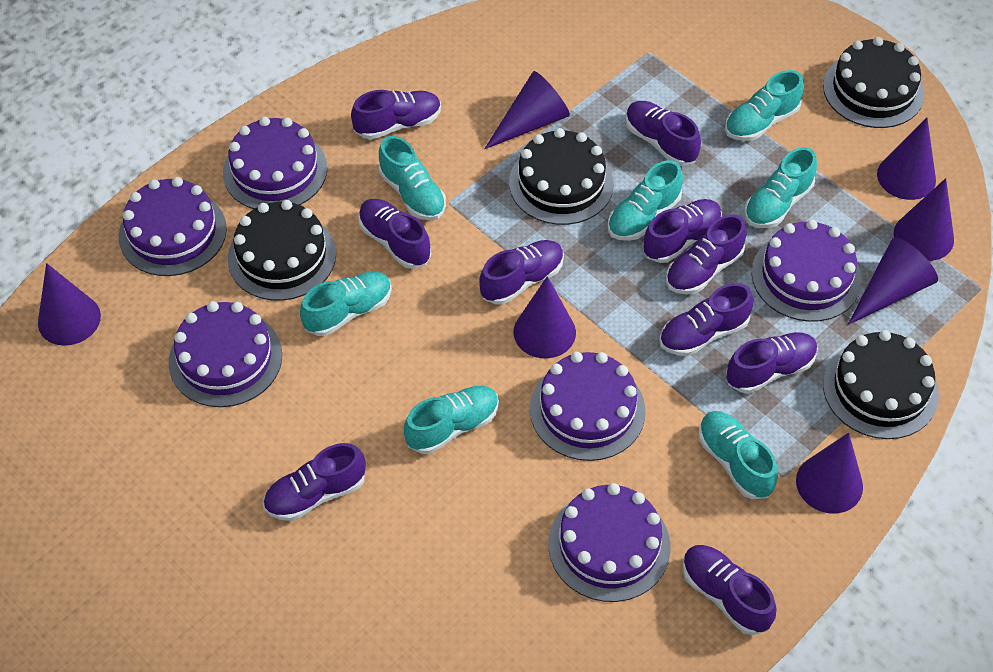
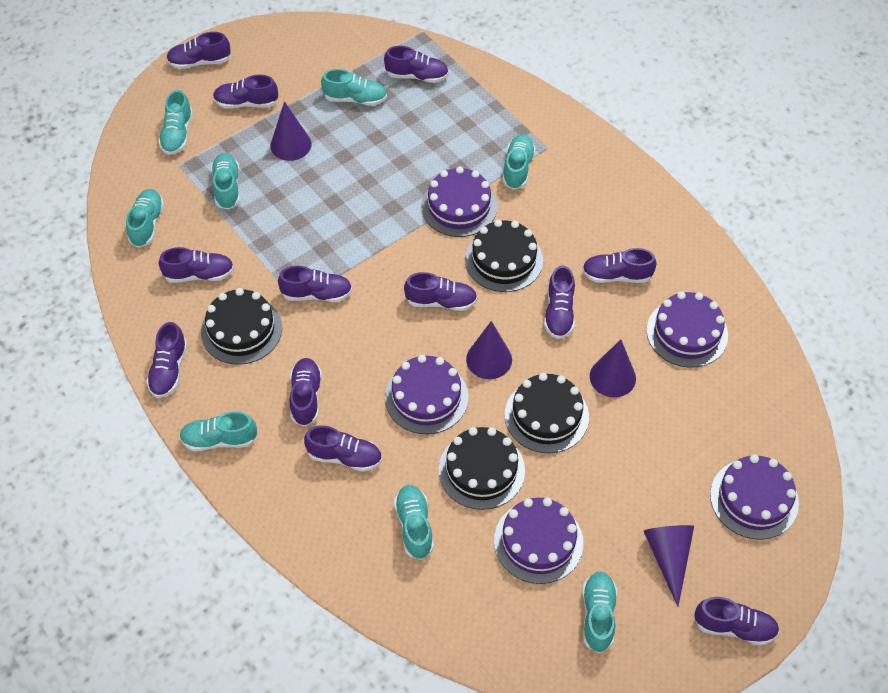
purple cake: 6 -> 5
purple cone: 7 -> 4
purple shoe: 10 -> 12
turquoise shoe: 7 -> 8

